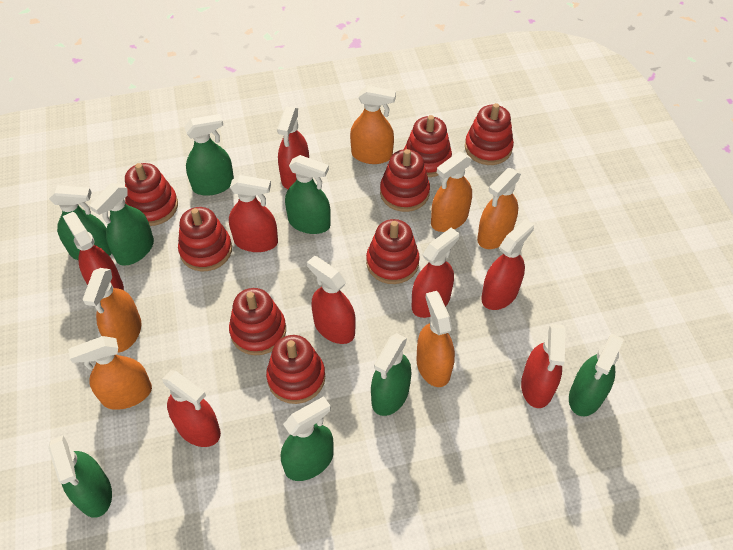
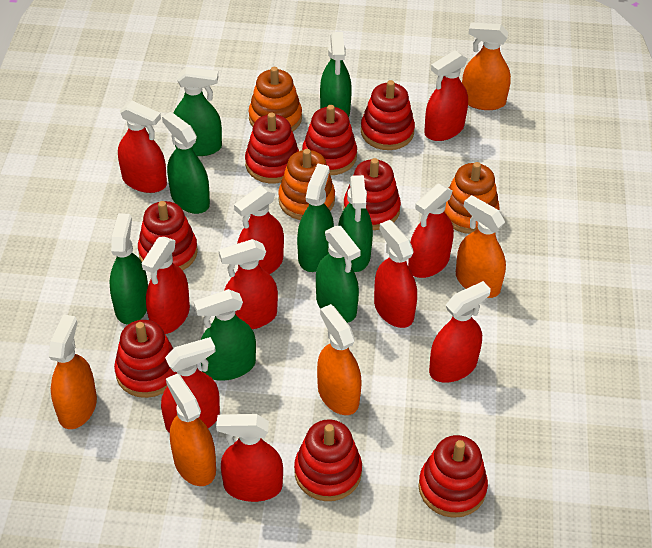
orange spray bottle: 6 -> 5
orange stacking toy: 0 -> 3
red spray bottle: 8 -> 10

